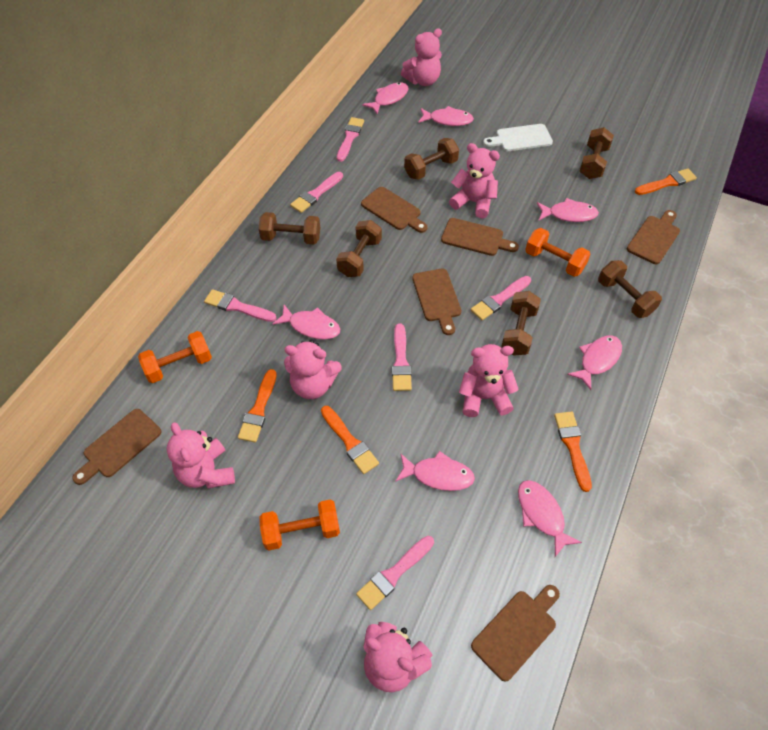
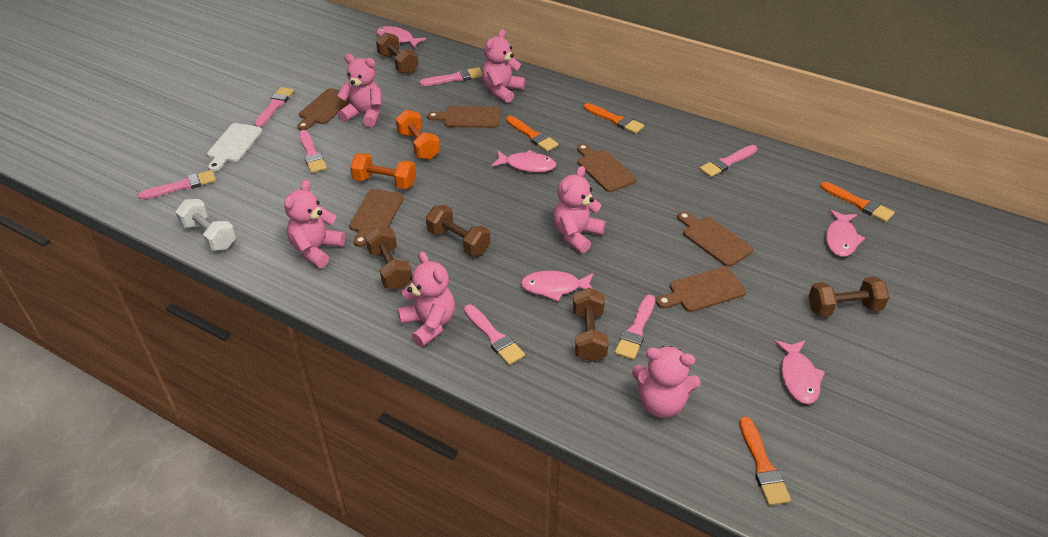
brown dumbbell: 6 -> 5
orange dumbbell: 3 -> 2
pink brush: 6 -> 7
pink fish: 7 -> 5
white dumbbell: 0 -> 1

